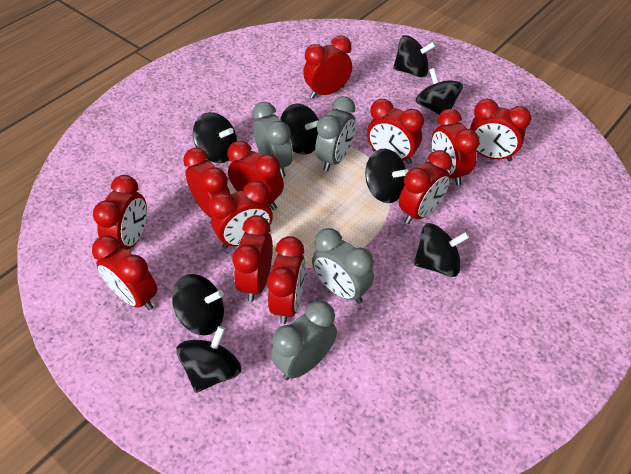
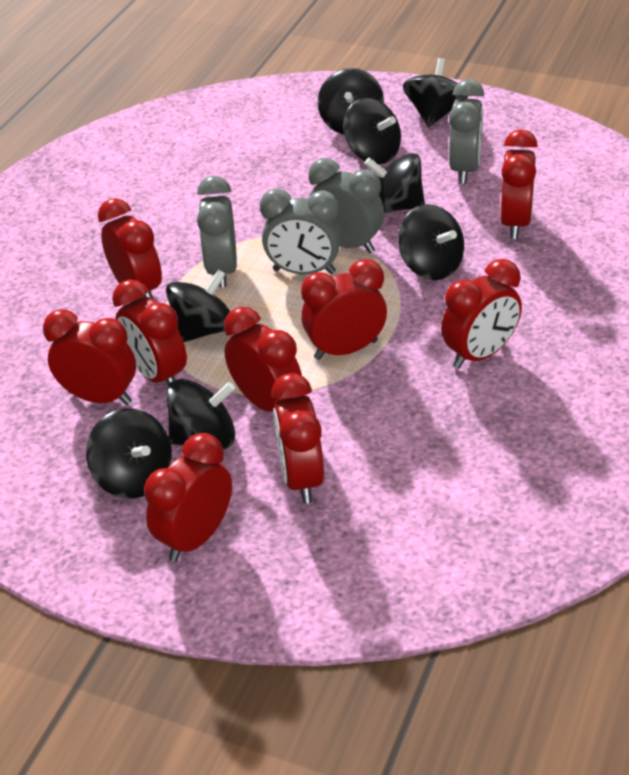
red clock: 12 -> 9

